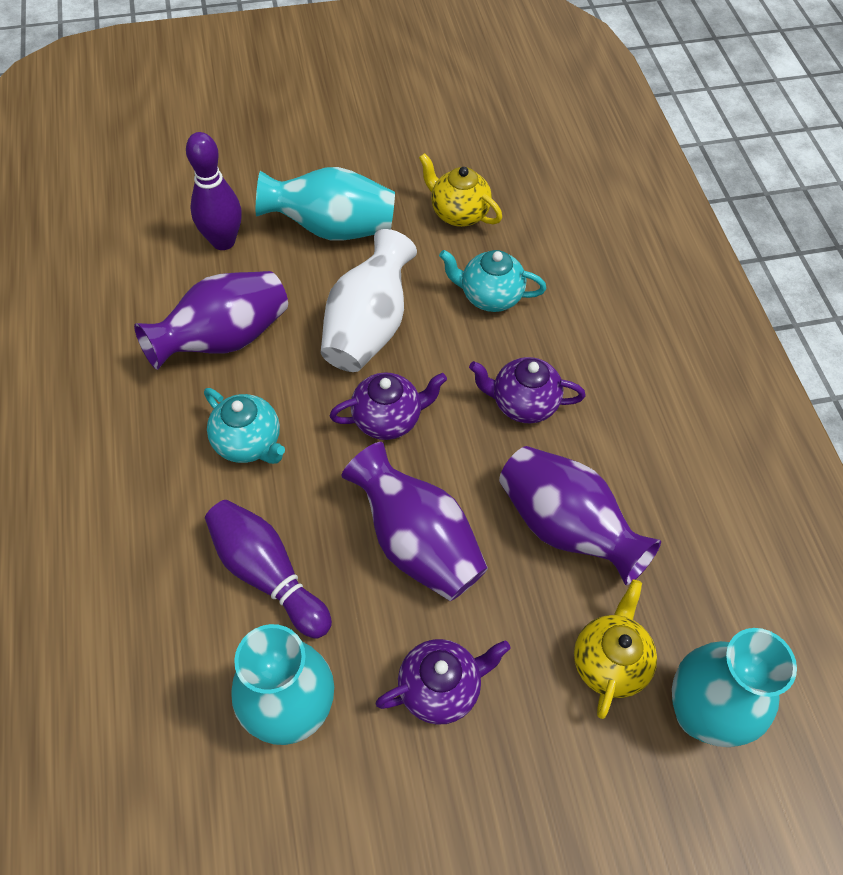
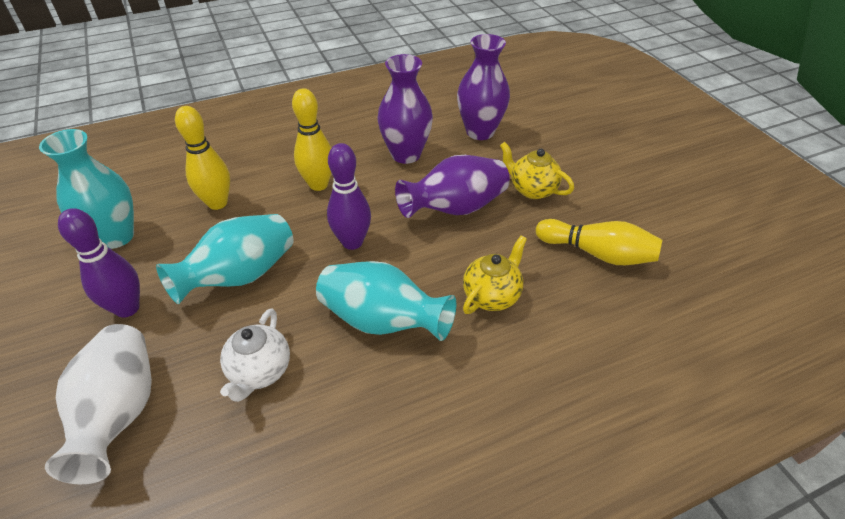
purple teapot: 3 -> 0
turquoise teapot: 2 -> 0
white teapot: 0 -> 1
yellow bowling pin: 0 -> 3

